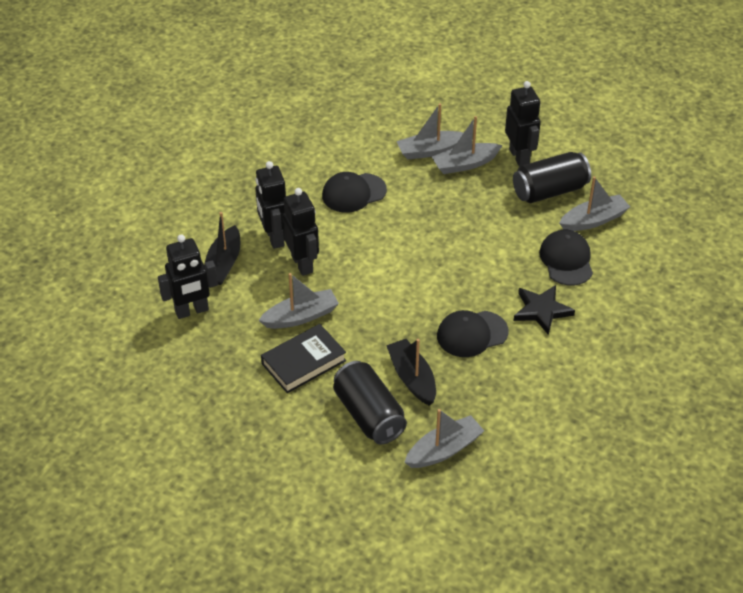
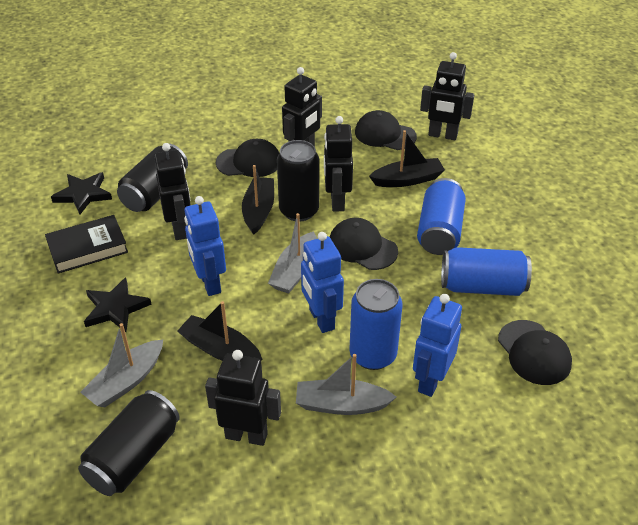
black boat: 2 -> 3
black can: 2 -> 3
black cap: 3 -> 4
black robot: 4 -> 5
black star: 1 -> 2
blue can: 0 -> 3
blue robot: 0 -> 3
grey boat: 5 -> 3

